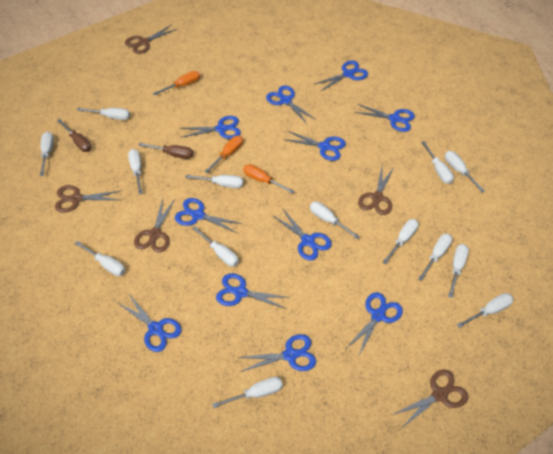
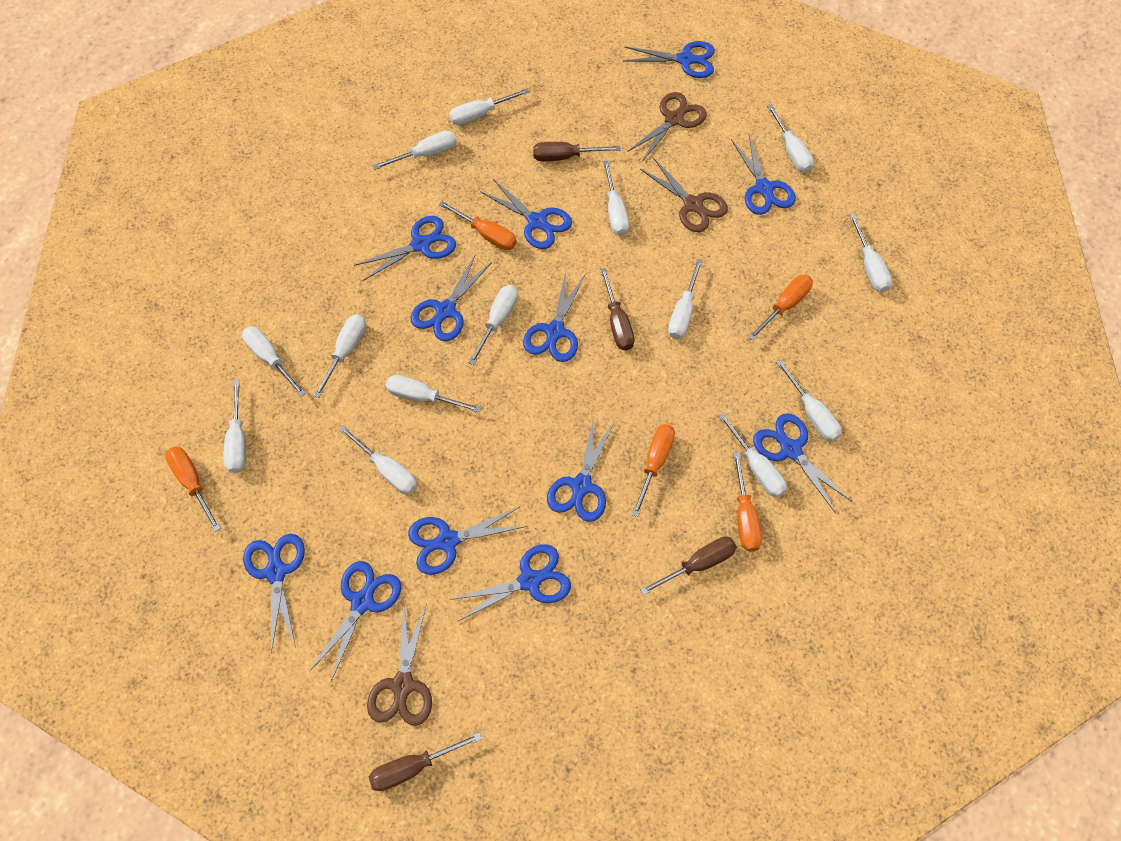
blue scissors: 11 -> 12
brown scissors: 5 -> 3
brown screwdriver: 2 -> 4
orange screwdriver: 3 -> 5

